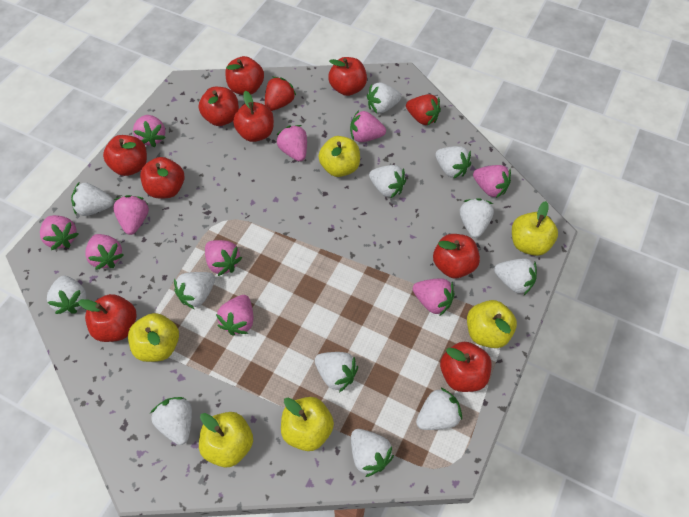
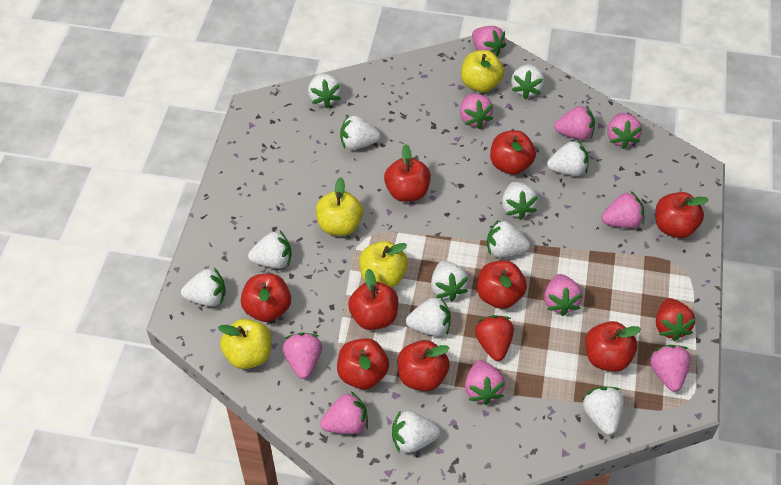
yellow apple: 6 -> 4

